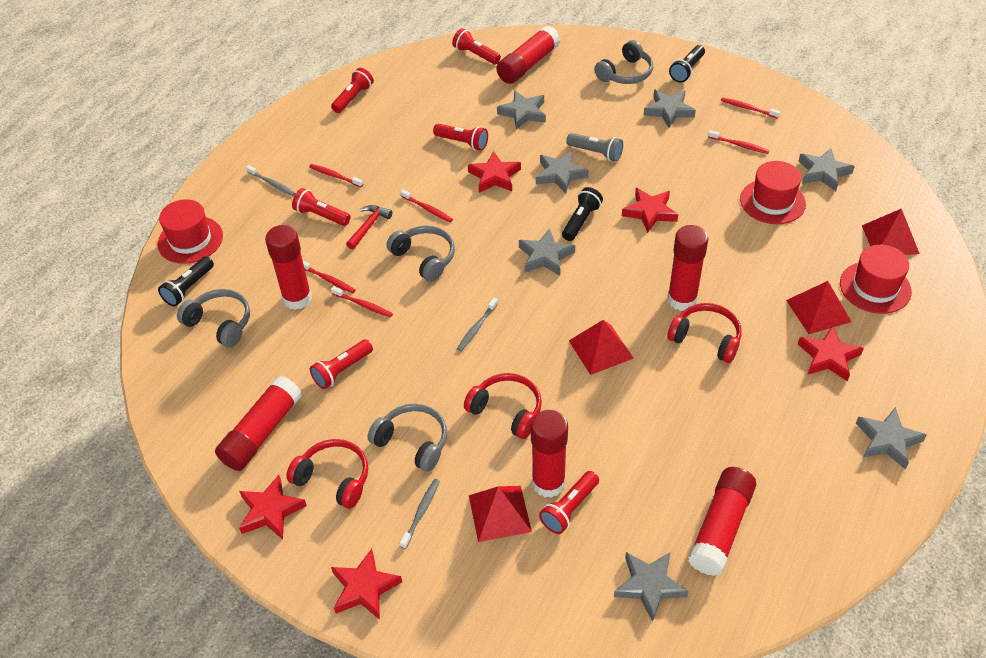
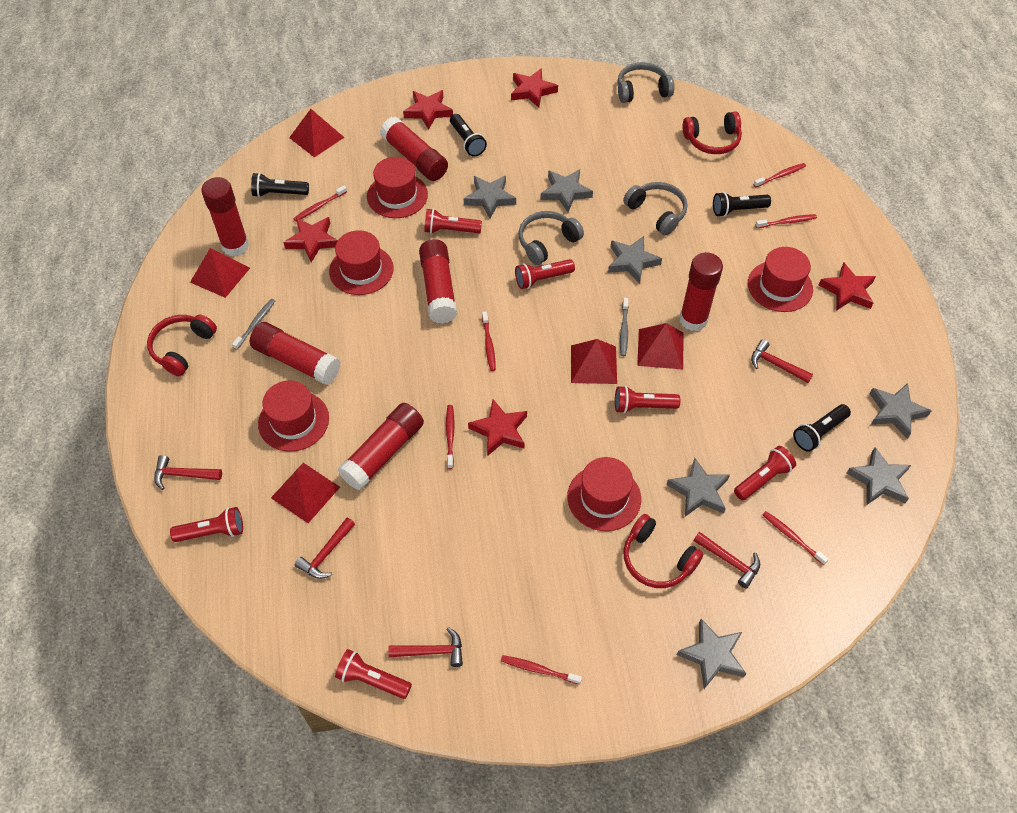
black flashlight: 3 -> 4
grey flashlight: 1 -> 0
grey headphones: 4 -> 3
grey toothbrush: 3 -> 2
red hammer: 1 -> 5
red hat: 3 -> 5
red pyramid: 4 -> 5
red toothbrush: 6 -> 7

